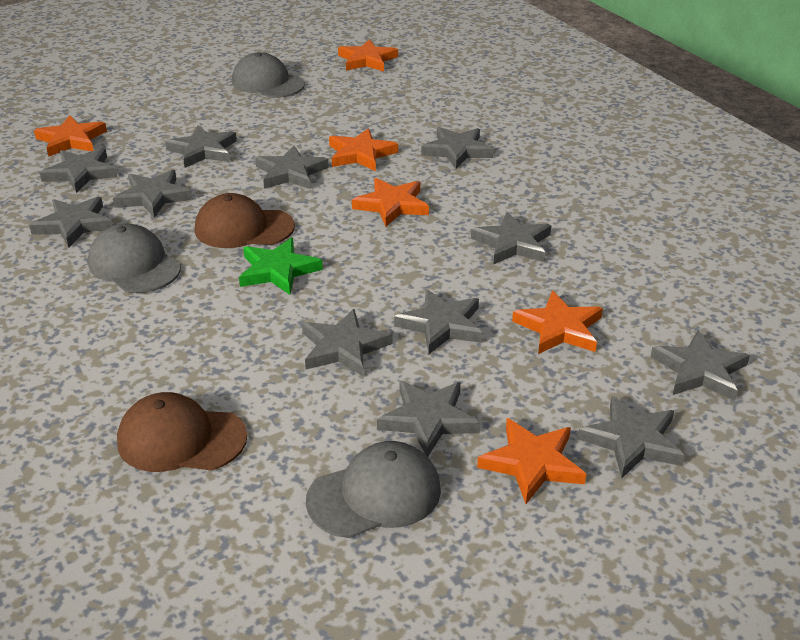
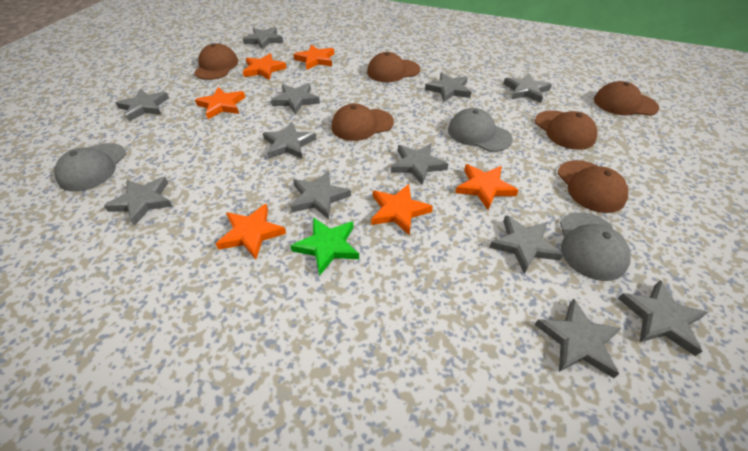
brown cap: 2 -> 6

